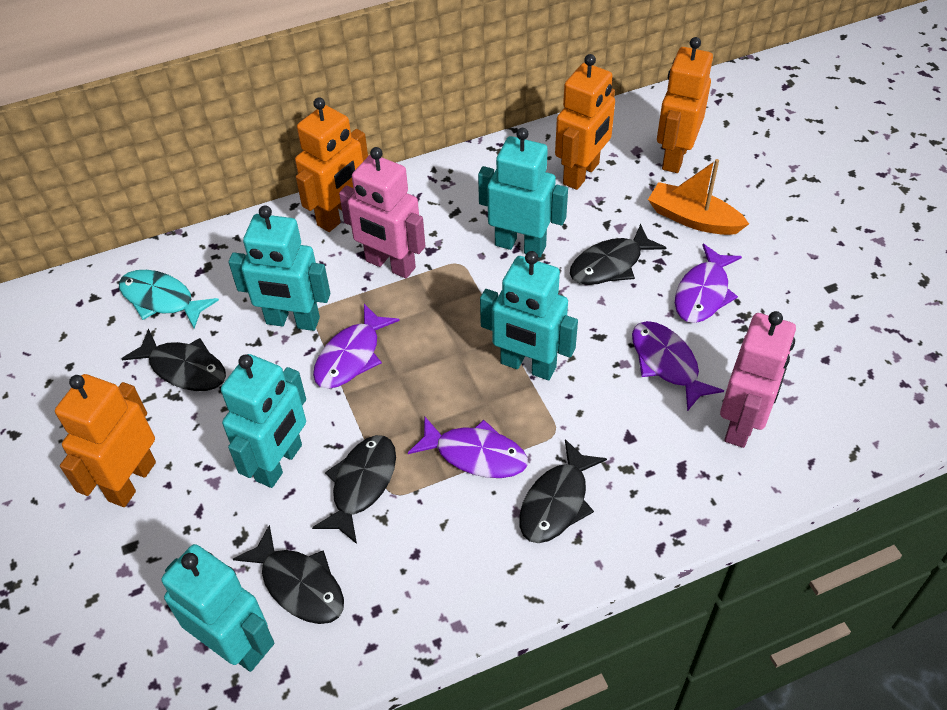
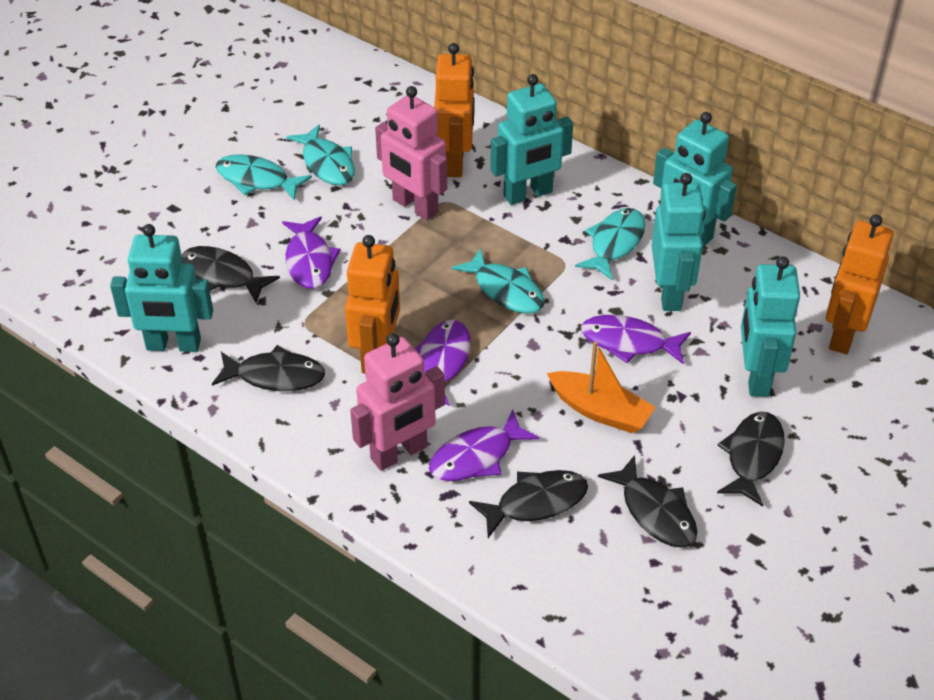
orange robot: 4 -> 3
turquoise fish: 1 -> 4

